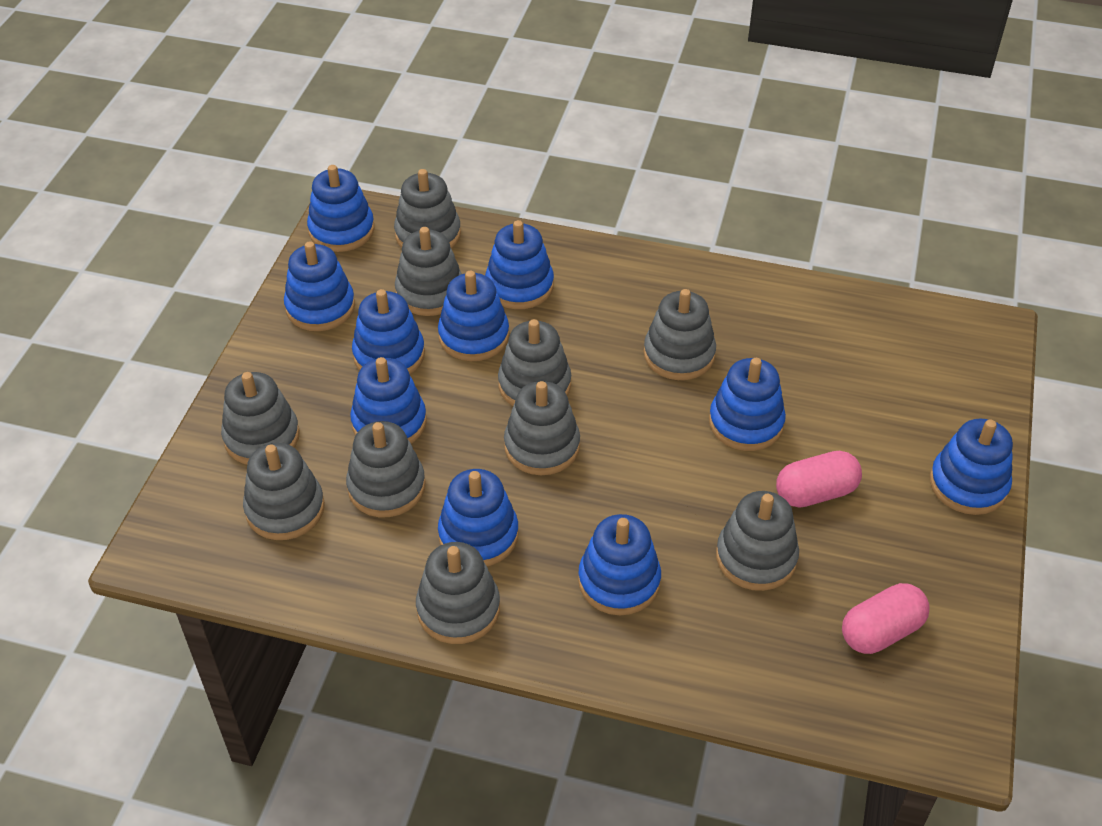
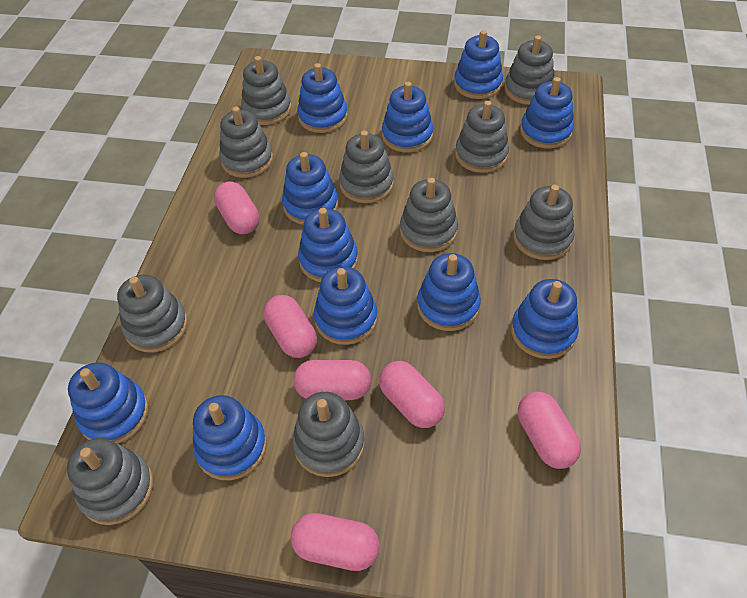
blue stacking toy: 10 -> 11
pink capsule: 2 -> 6

